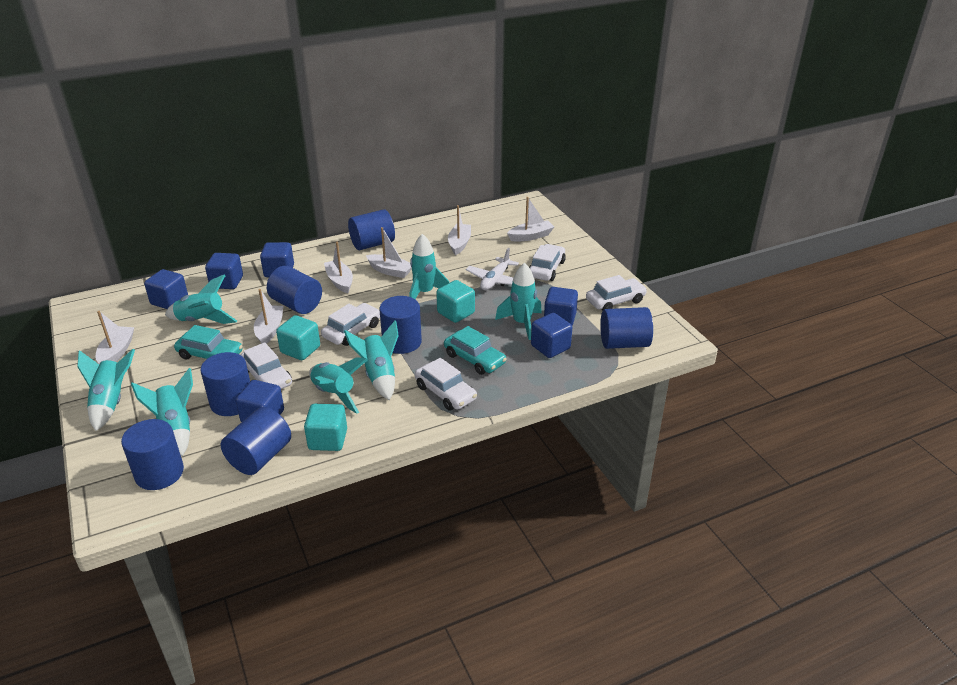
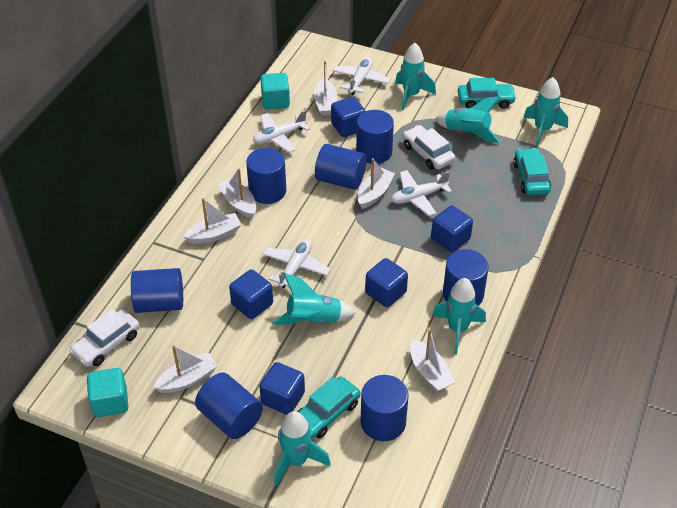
blue cube: 6 -> 5
turquoise car: 2 -> 3
turquoise cube: 3 -> 2
turquoise rocket: 7 -> 6
white car: 5 -> 2
white plane: 1 -> 4

